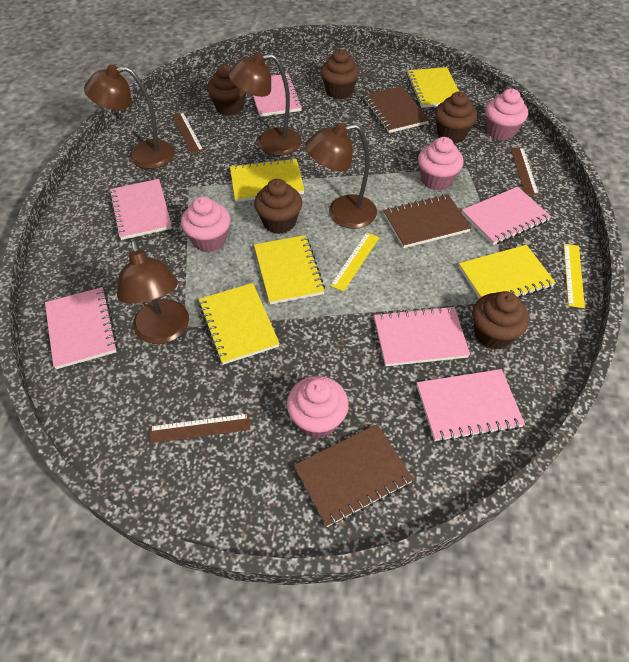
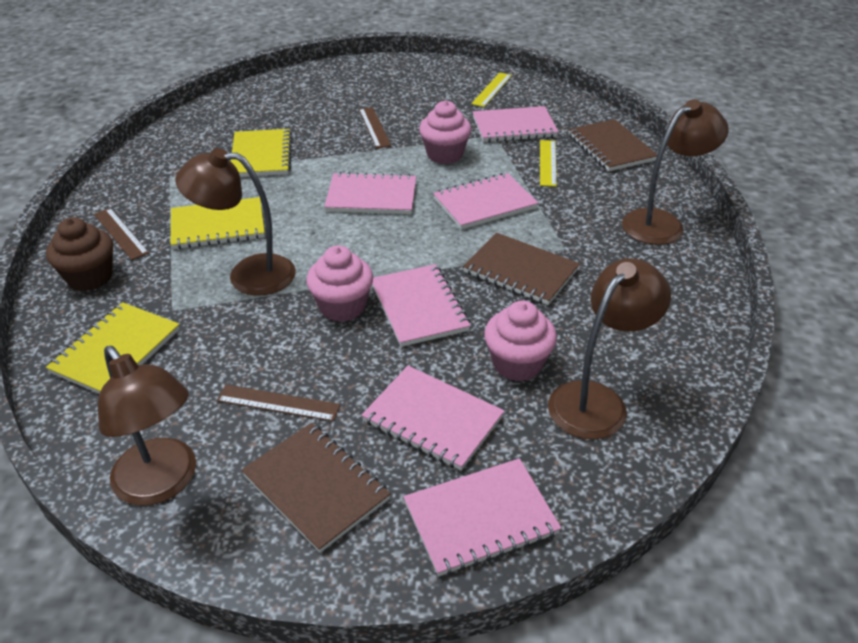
brown cupcake: 5 -> 1
pink cupcake: 4 -> 3
yellow notebook: 5 -> 3

